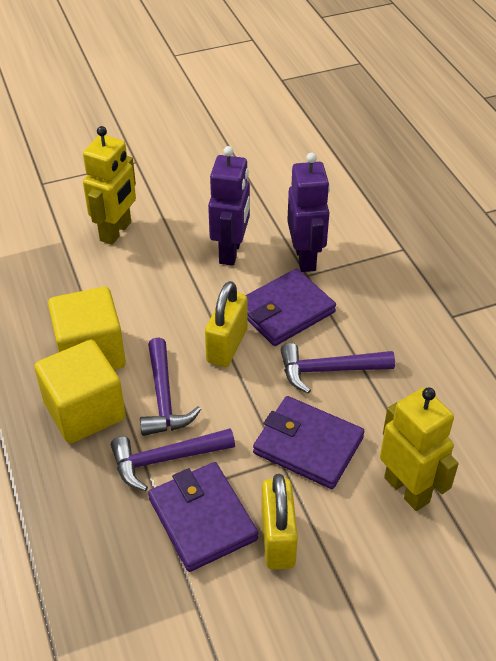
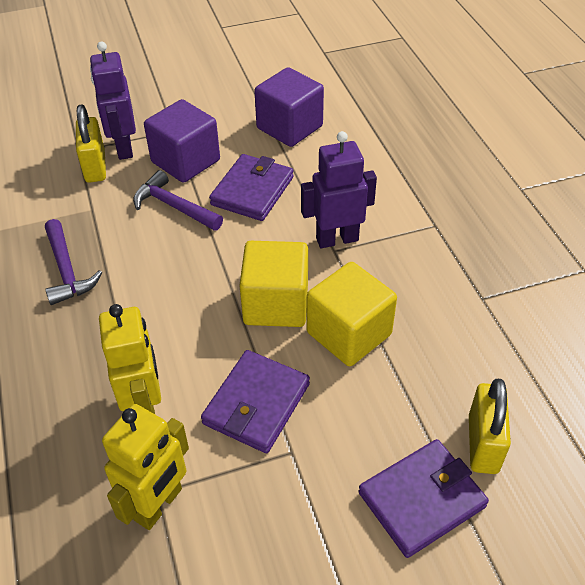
purple cube: 0 -> 2
purple hammer: 3 -> 2

